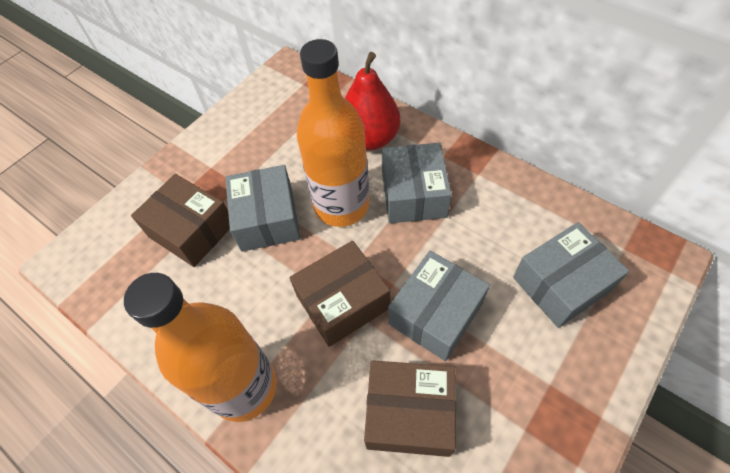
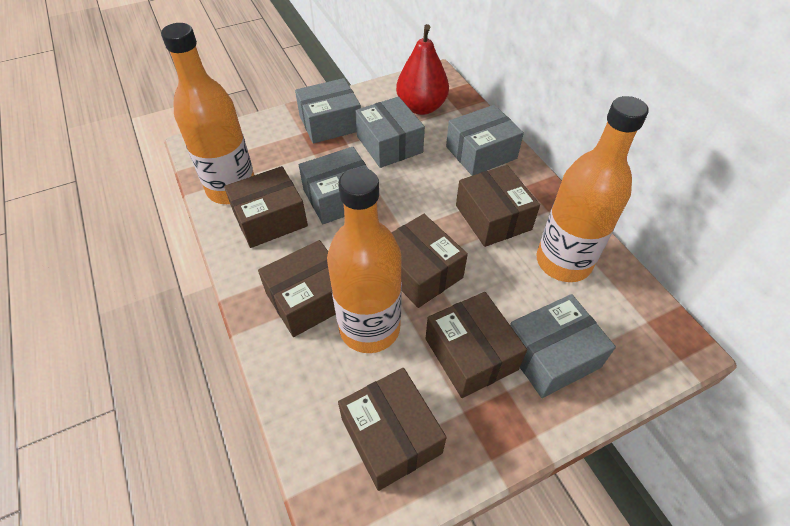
brown box: 3 -> 6
grey box: 4 -> 5
orange bottle: 2 -> 3

